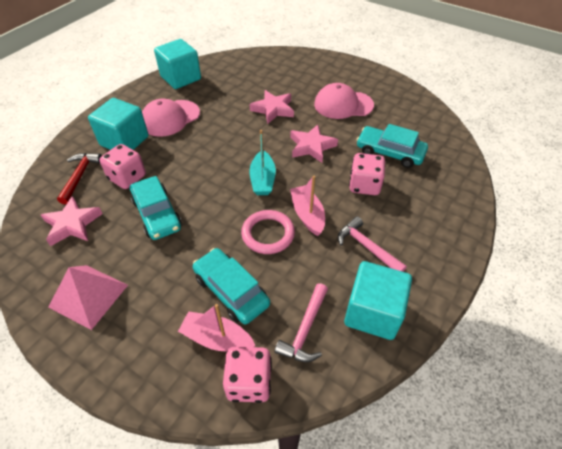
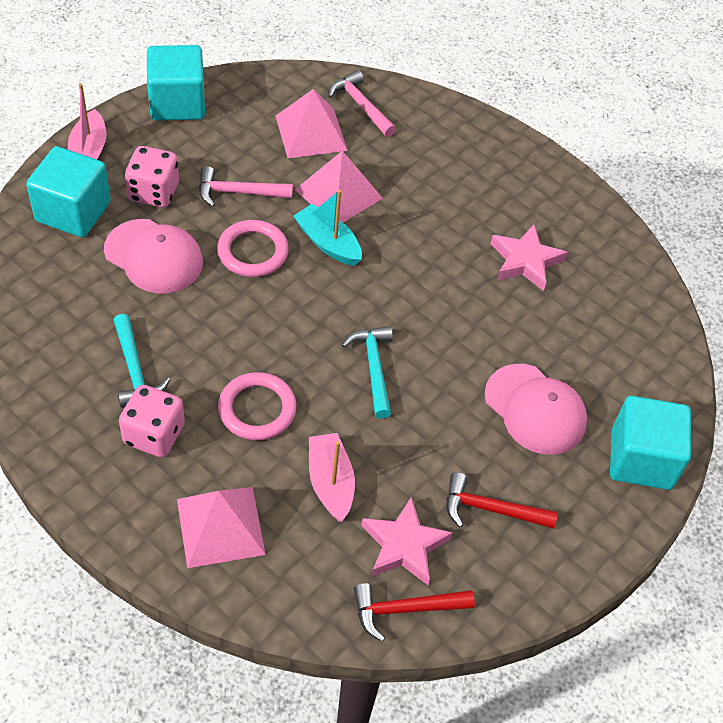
pink dice: 3 -> 2
pink pyramid: 1 -> 3
pink ring: 1 -> 2
pink star: 3 -> 2
red hammer: 1 -> 2
turquoise car: 3 -> 0
turquoise hammer: 0 -> 2

